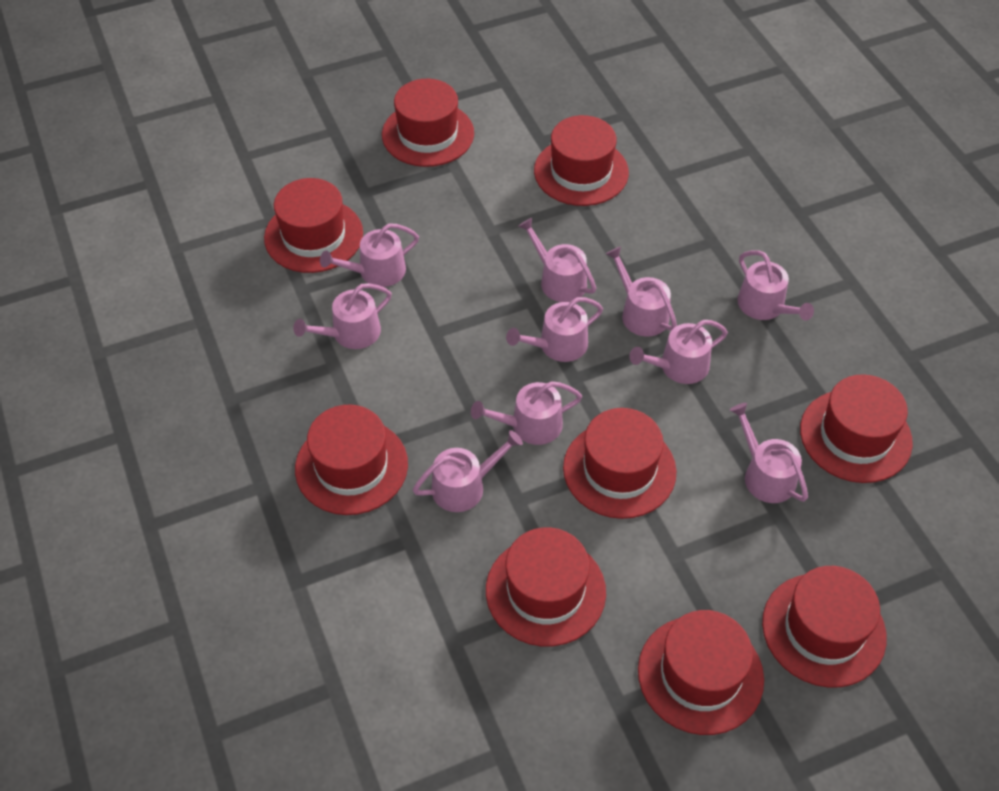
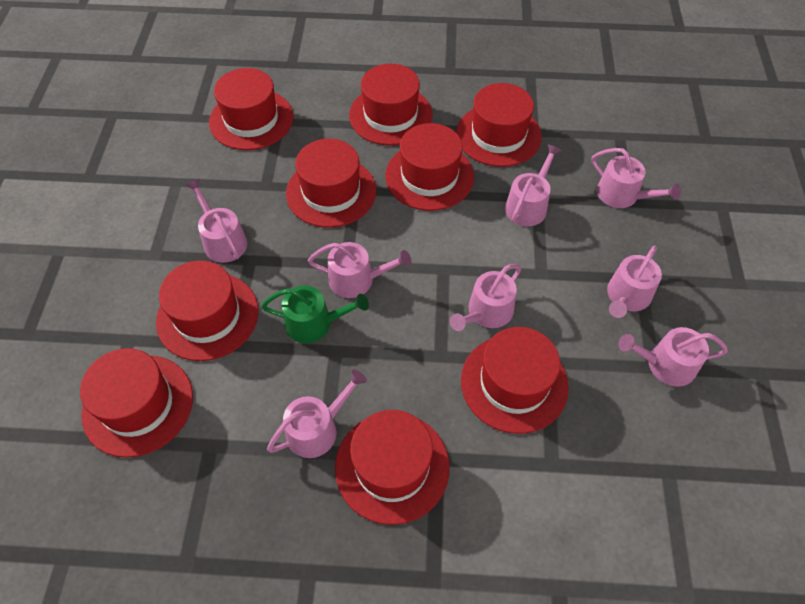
green watering can: 0 -> 1
pink watering can: 10 -> 8

